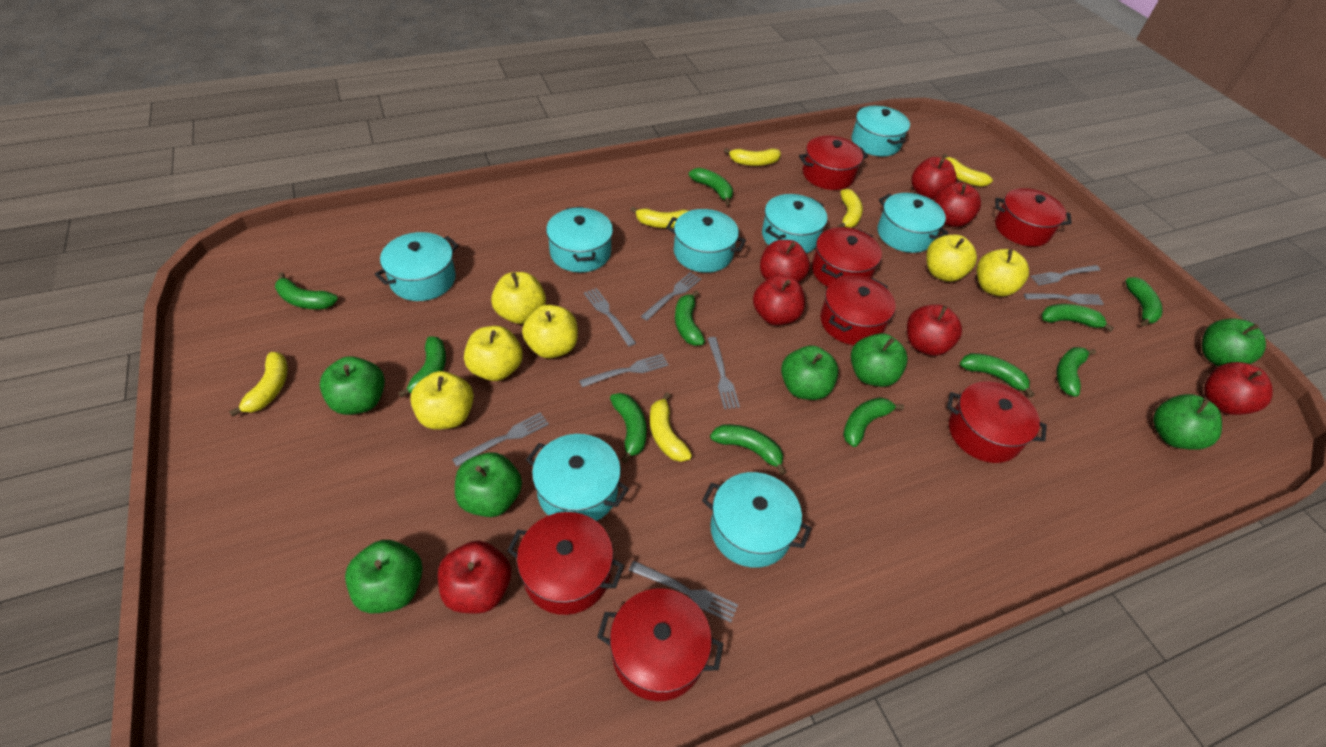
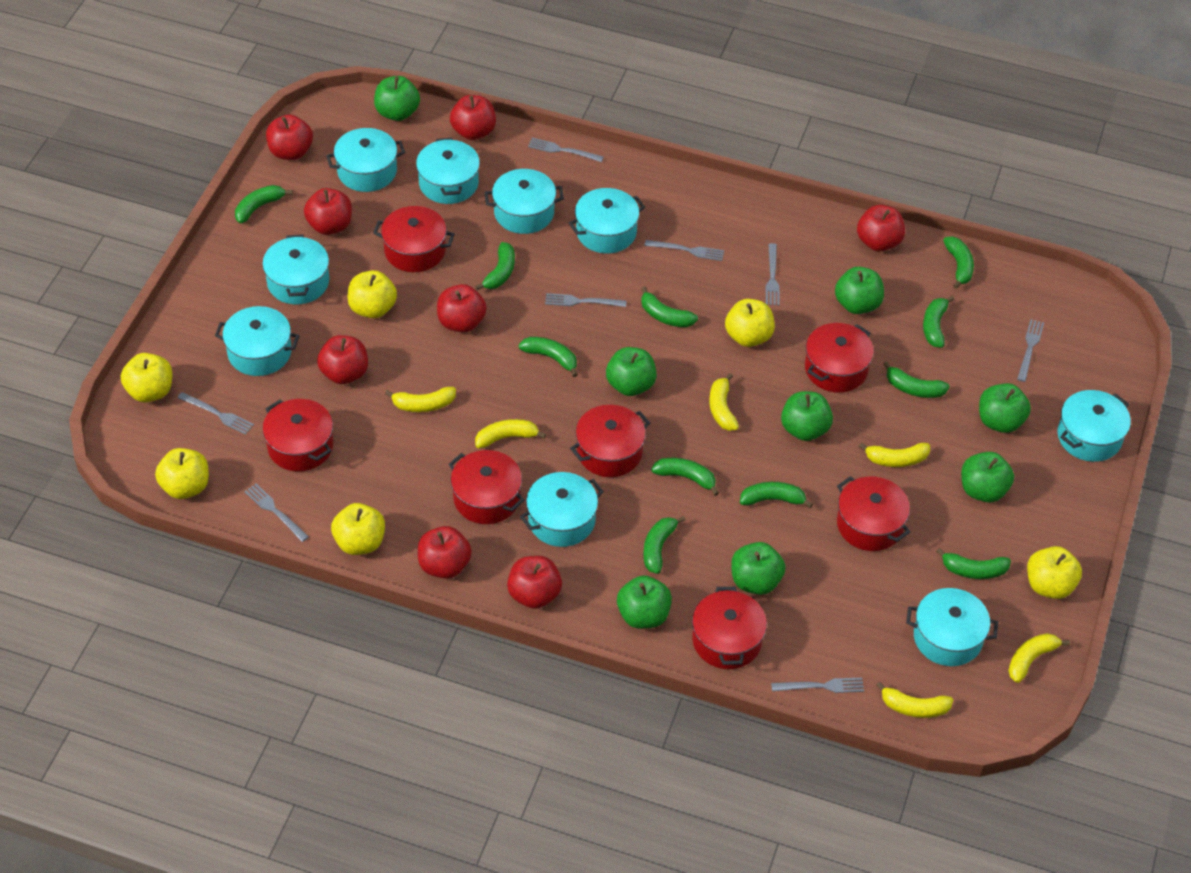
green apple: 7 -> 8
red apple: 7 -> 8
turquoise pot: 8 -> 9

